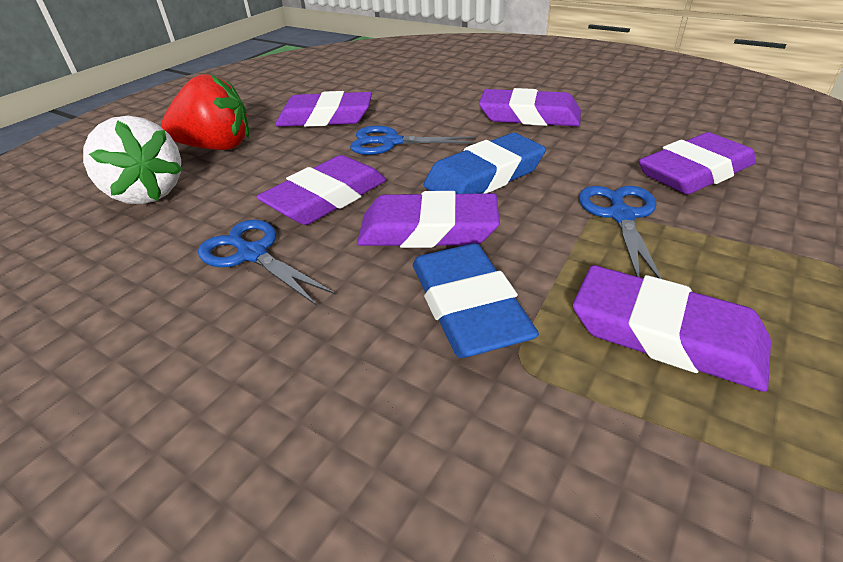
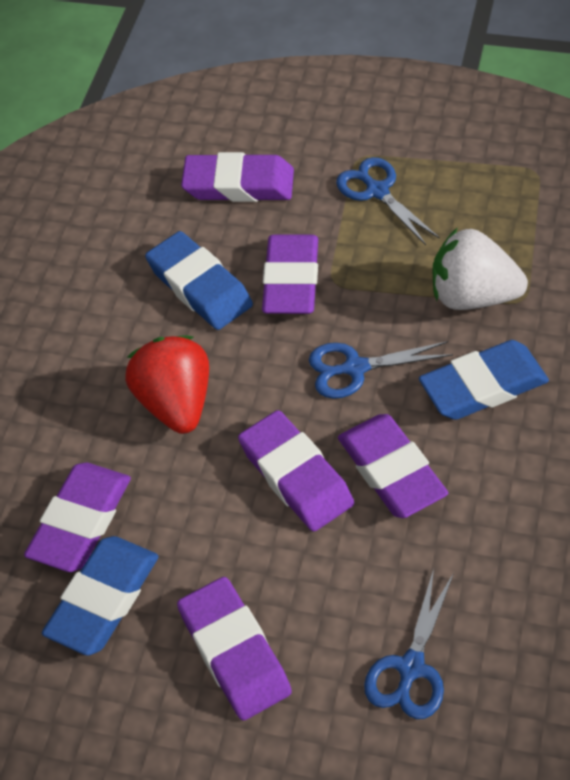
blue eraser: 2 -> 3

